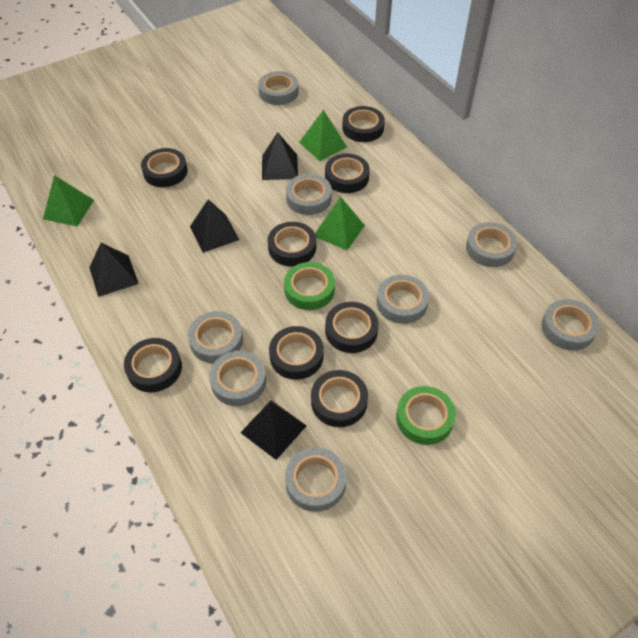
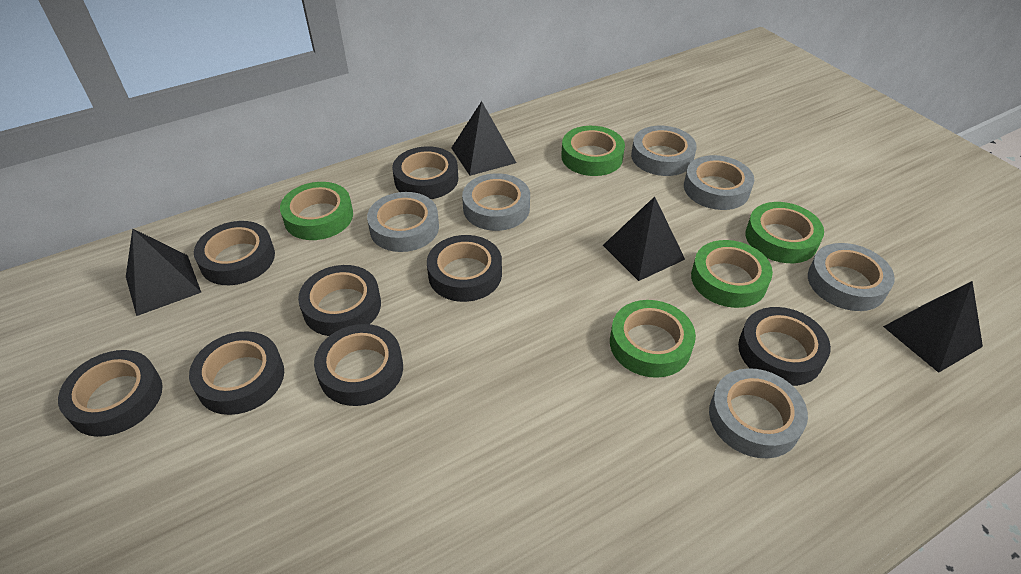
green pyramid: 3 -> 0
green tape: 2 -> 5
grey tape: 8 -> 6

